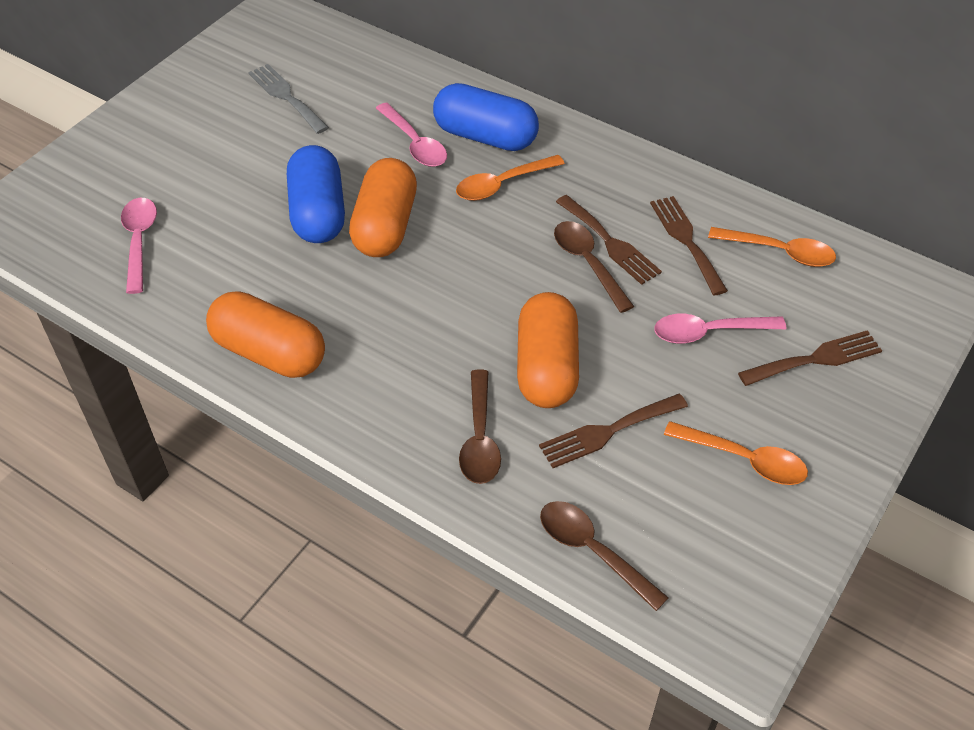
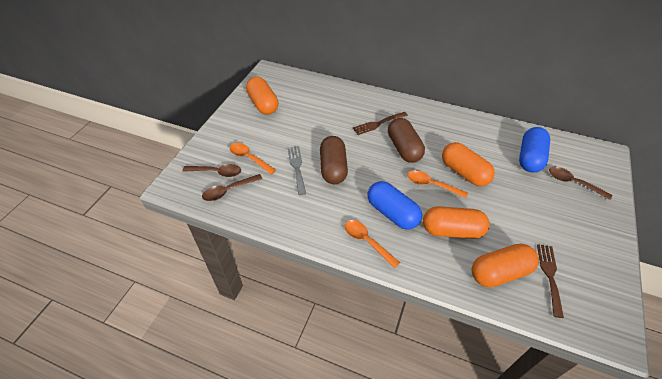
brown capsule: 0 -> 2
brown fork: 4 -> 2
orange capsule: 3 -> 4
pink spoon: 3 -> 0

